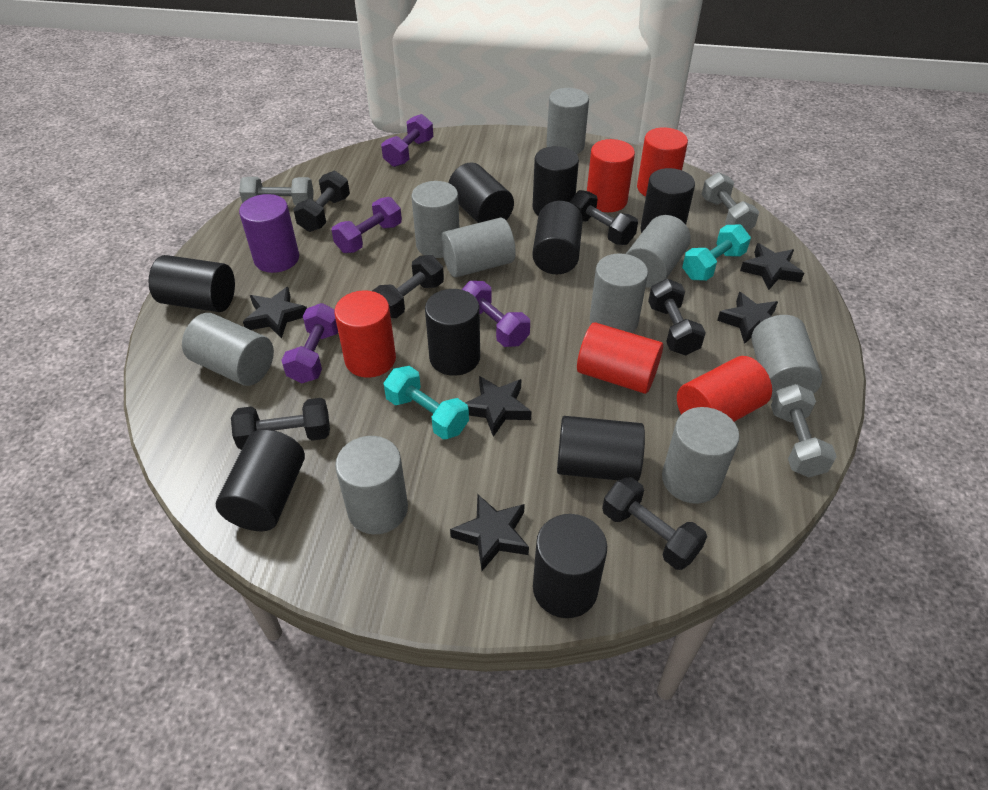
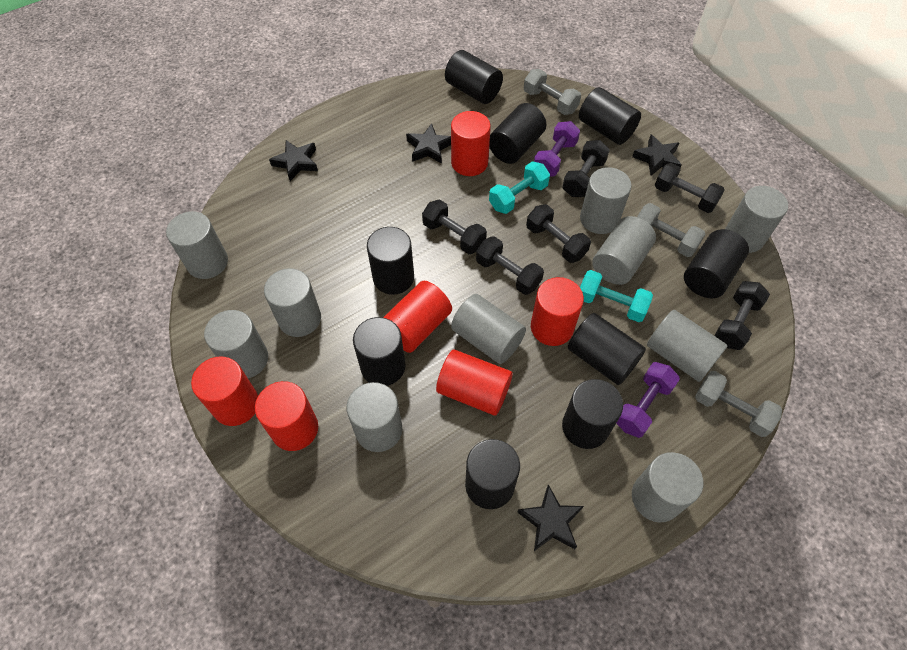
black star: 5 -> 4
grey cylinder: 9 -> 10
purple cylinder: 1 -> 0
purple dumbbell: 4 -> 2
red cylinder: 5 -> 6

